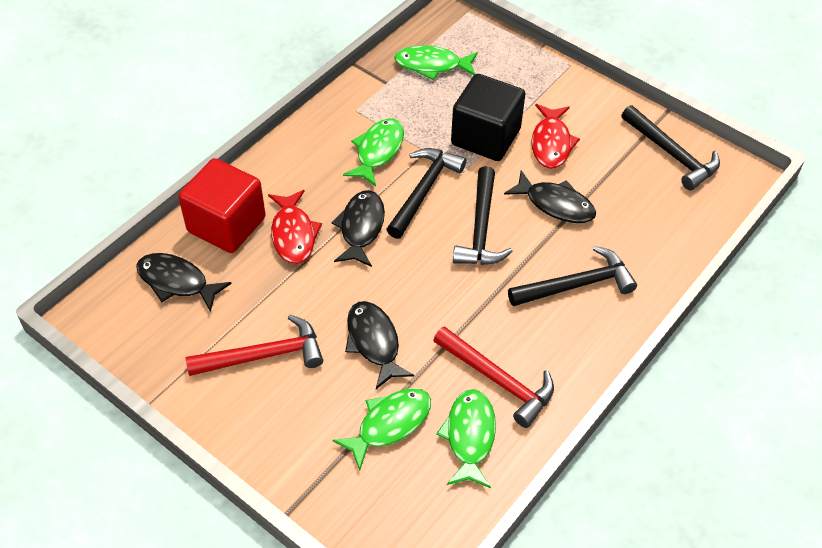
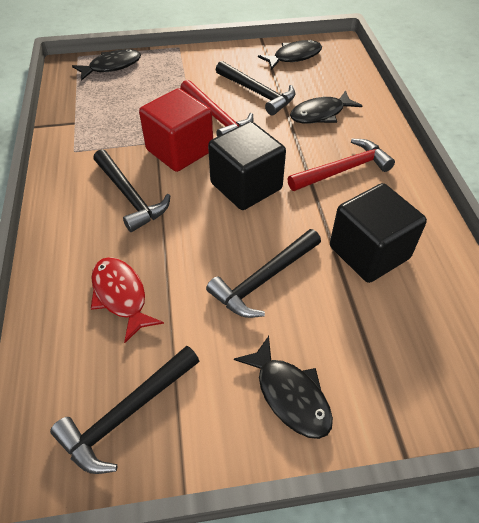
black cube: 1 -> 2
green fish: 4 -> 0
red fish: 2 -> 1

